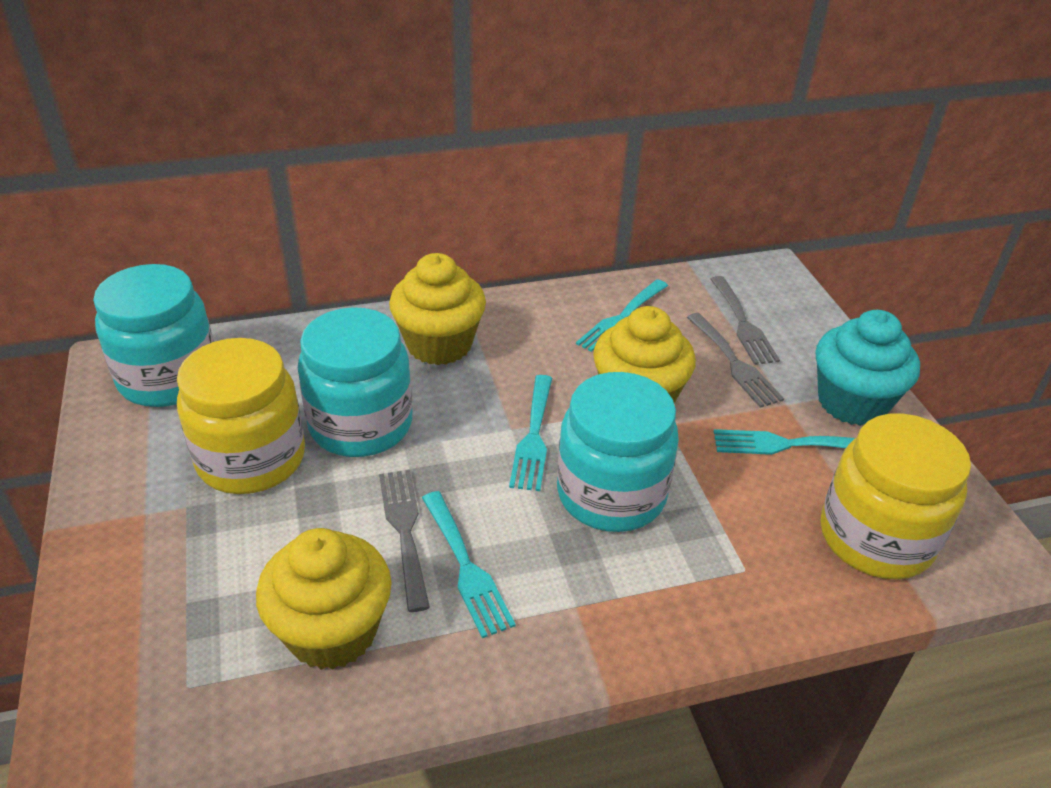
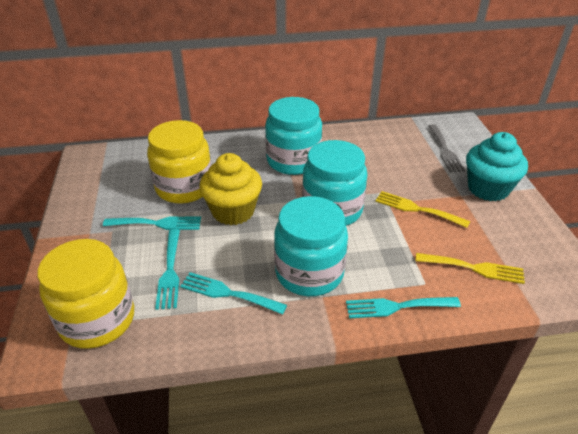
grey fork: 3 -> 1
yellow cupcake: 3 -> 1
yellow fork: 0 -> 2

